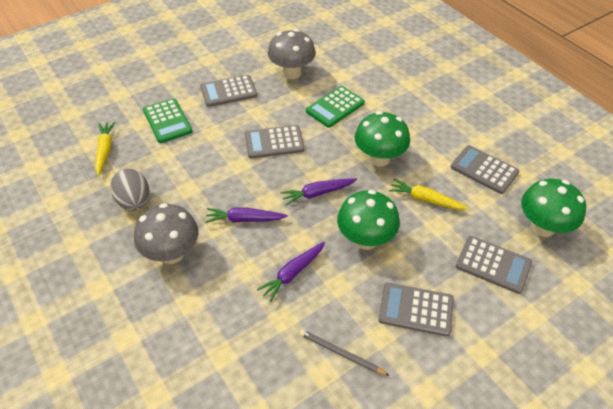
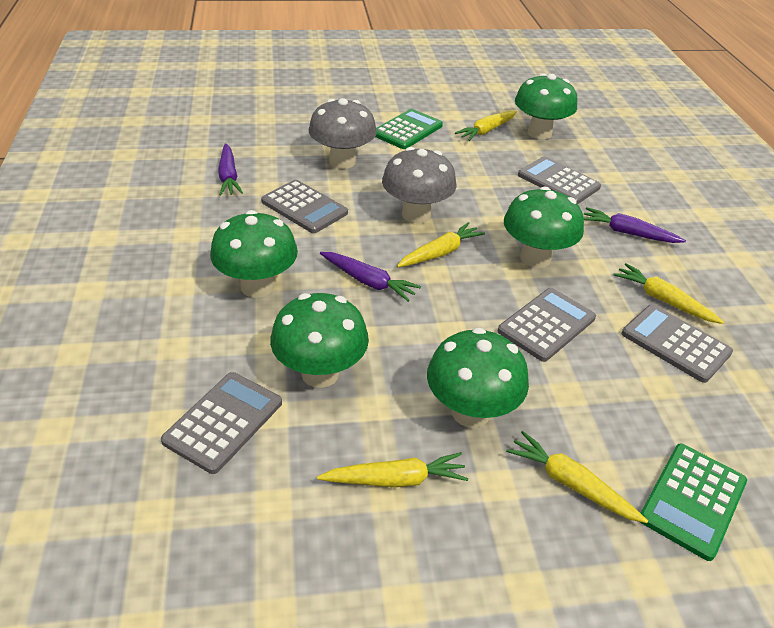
green mushroom: 3 -> 5
grey egg: 1 -> 0
grey pencil: 1 -> 0
yellow carrot: 2 -> 5

